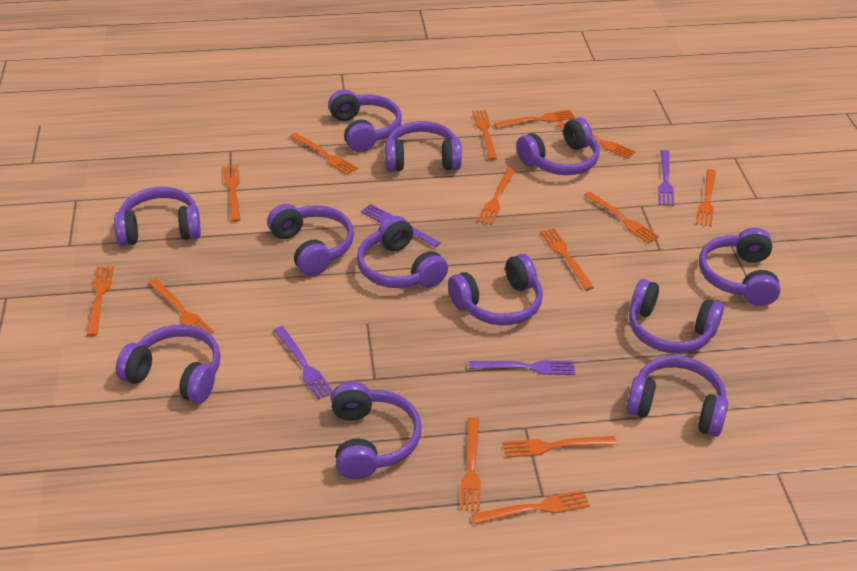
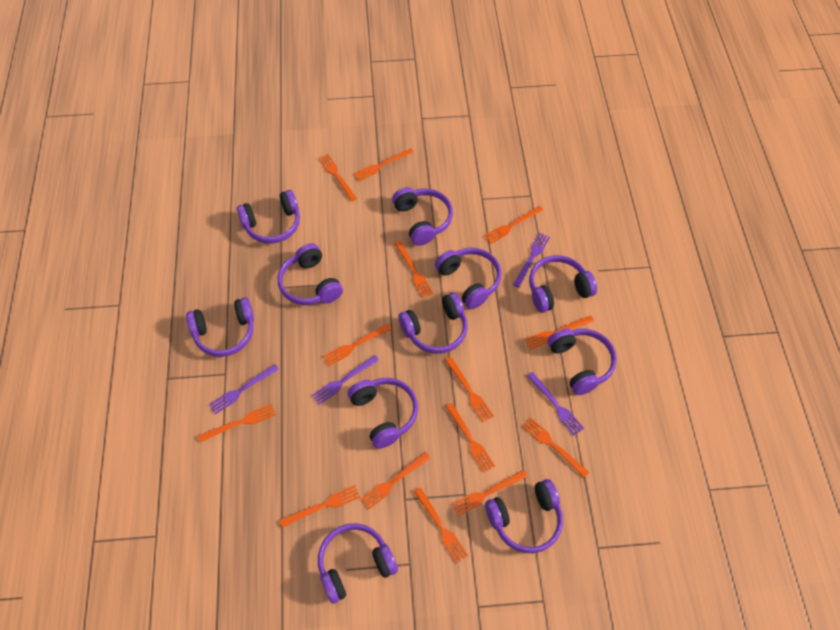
purple headphones: 12 -> 11

